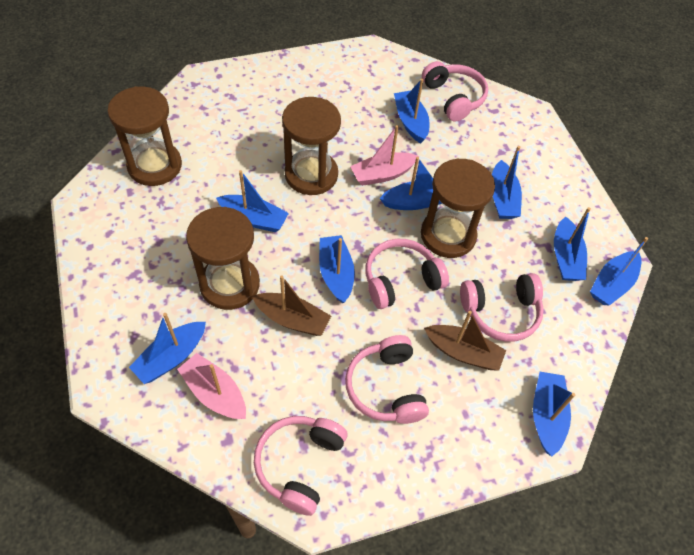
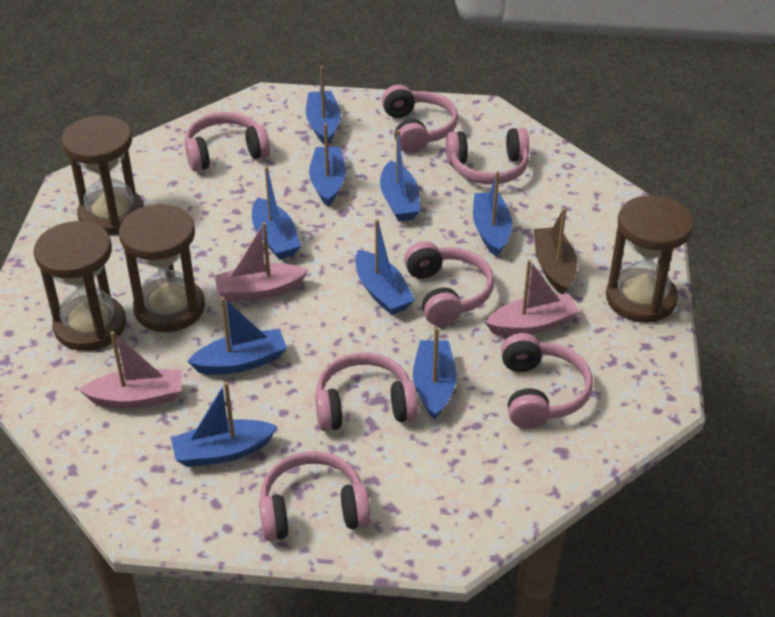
brown boat: 2 -> 1
pink boat: 2 -> 3
pink headphones: 5 -> 7

